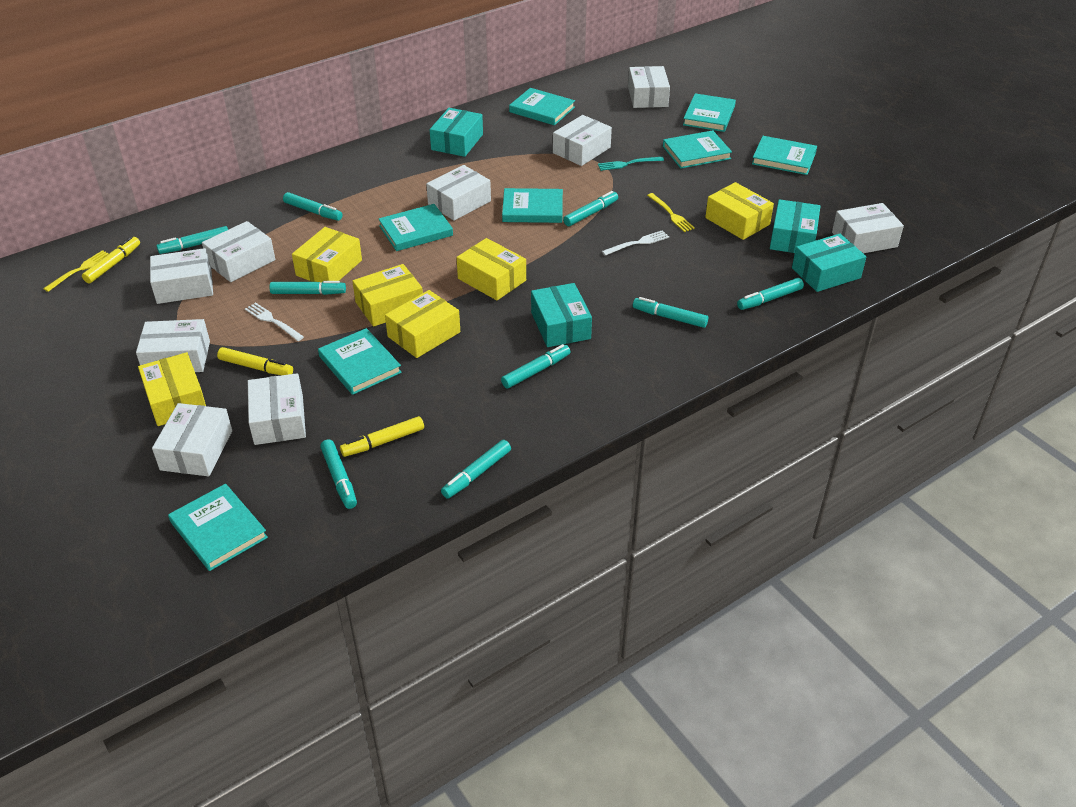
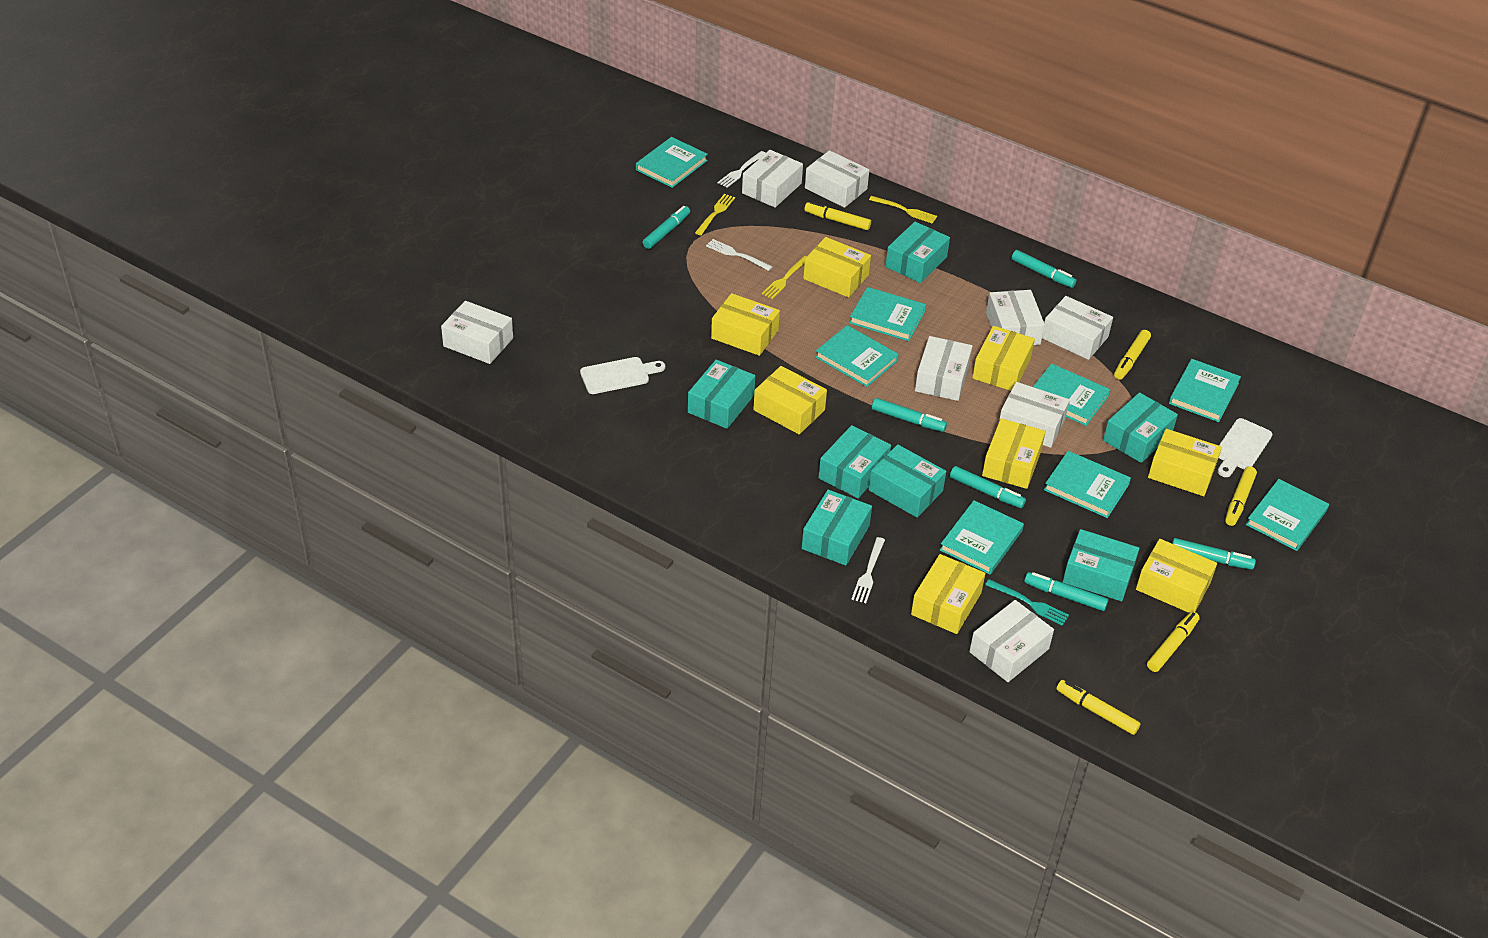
turquoise box: 4 -> 7
turquoise marker: 9 -> 6
white box: 9 -> 8
white cutting board: 0 -> 2
white fork: 2 -> 3
yellow box: 6 -> 8
yellow fork: 2 -> 3
yellow marker: 3 -> 5

